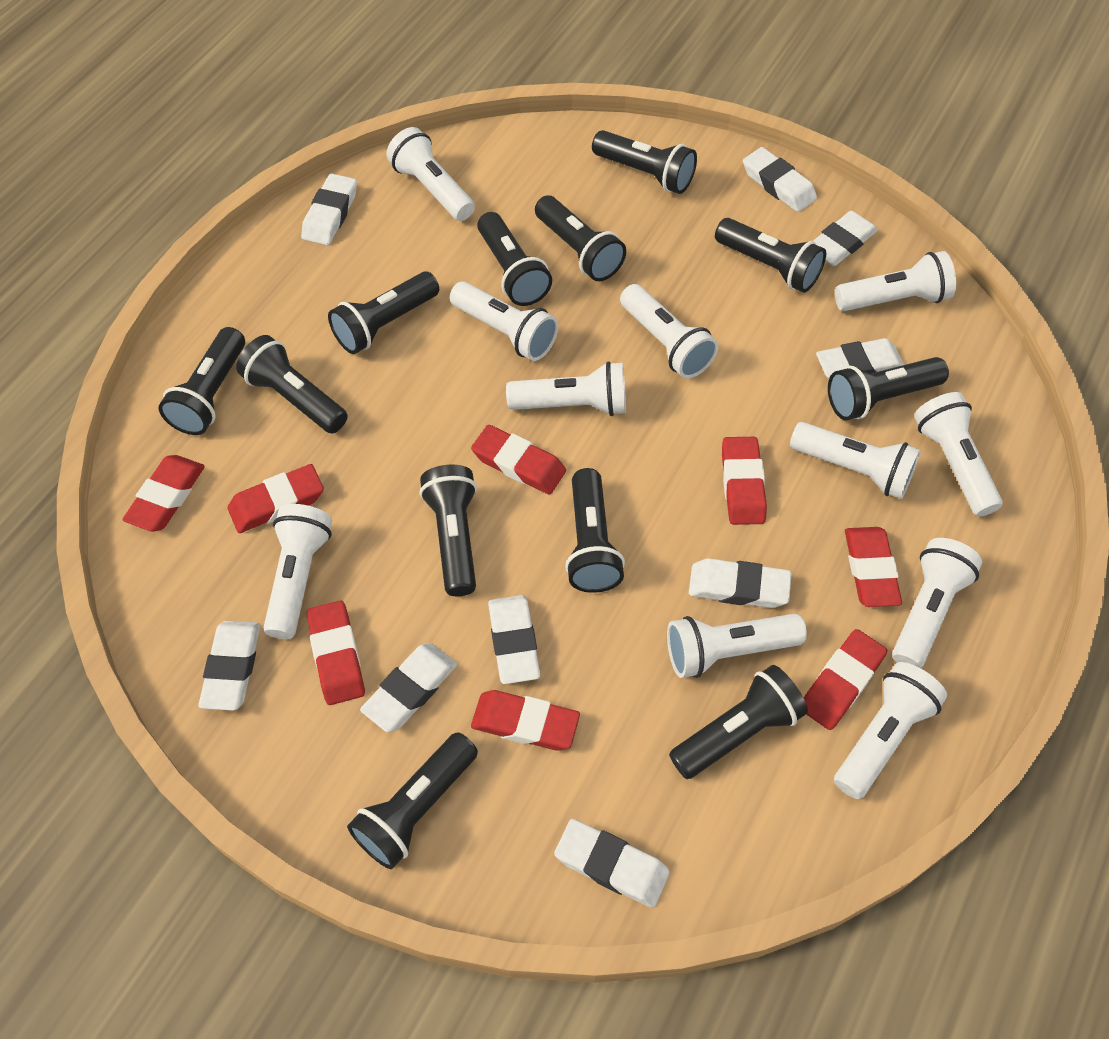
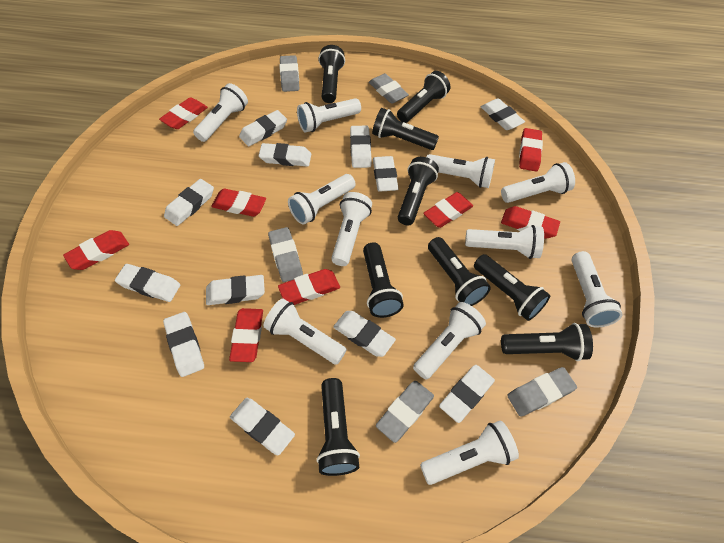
black flashlight: 12 -> 9
grey eraser: 0 -> 5
white eraser: 9 -> 12

